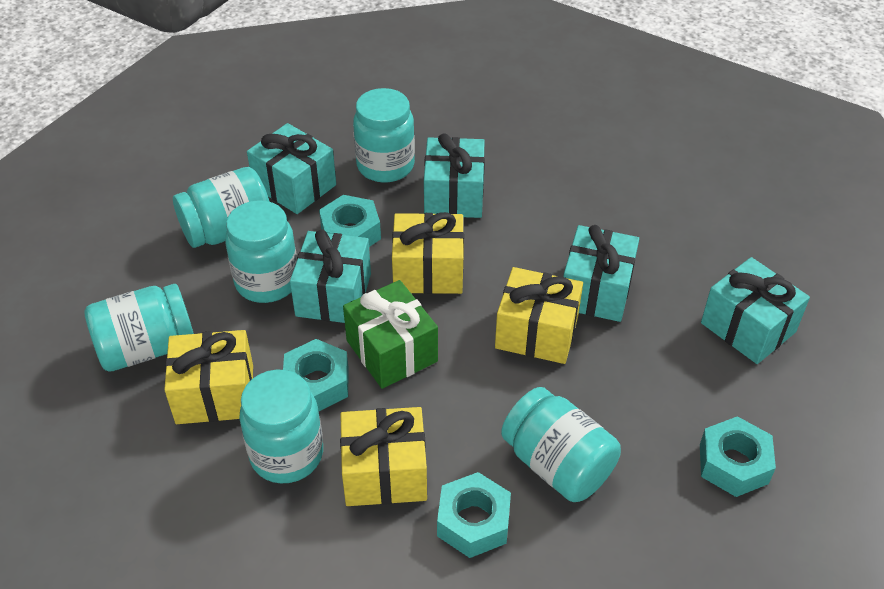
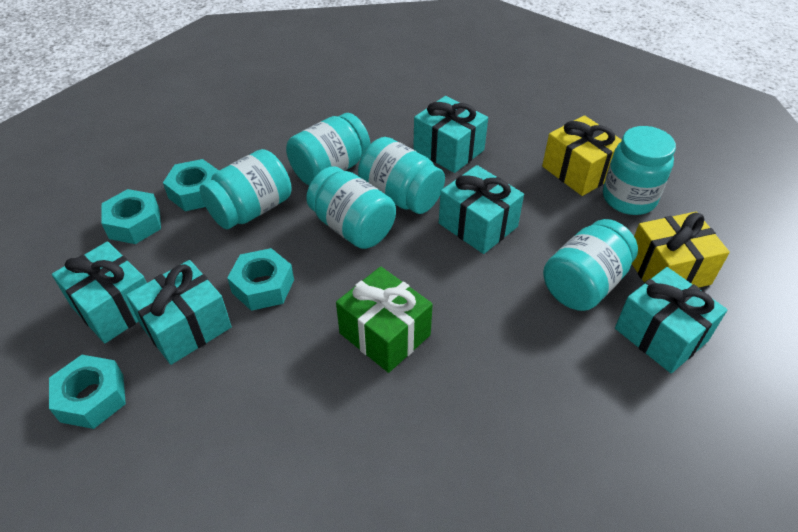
yellow gift: 4 -> 2

